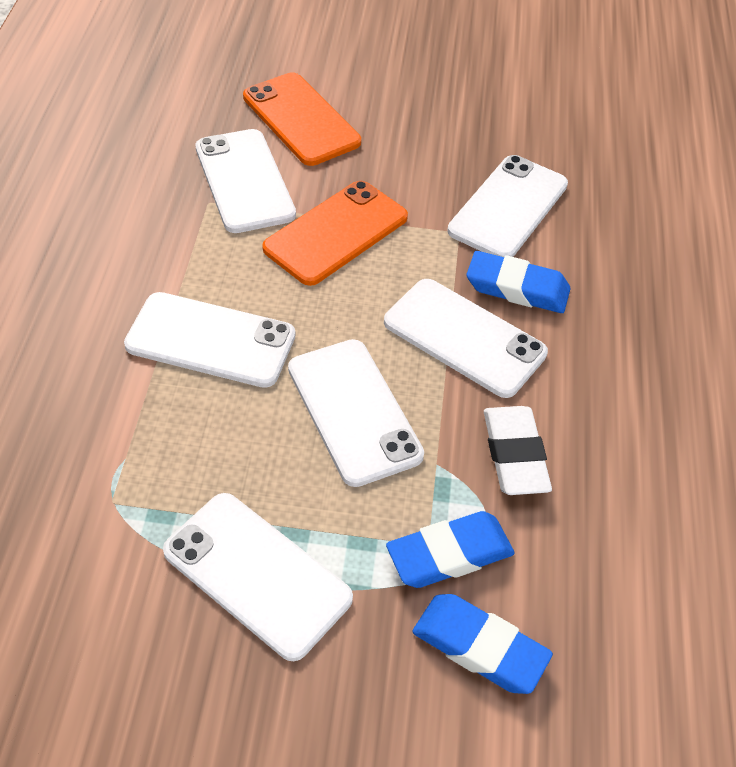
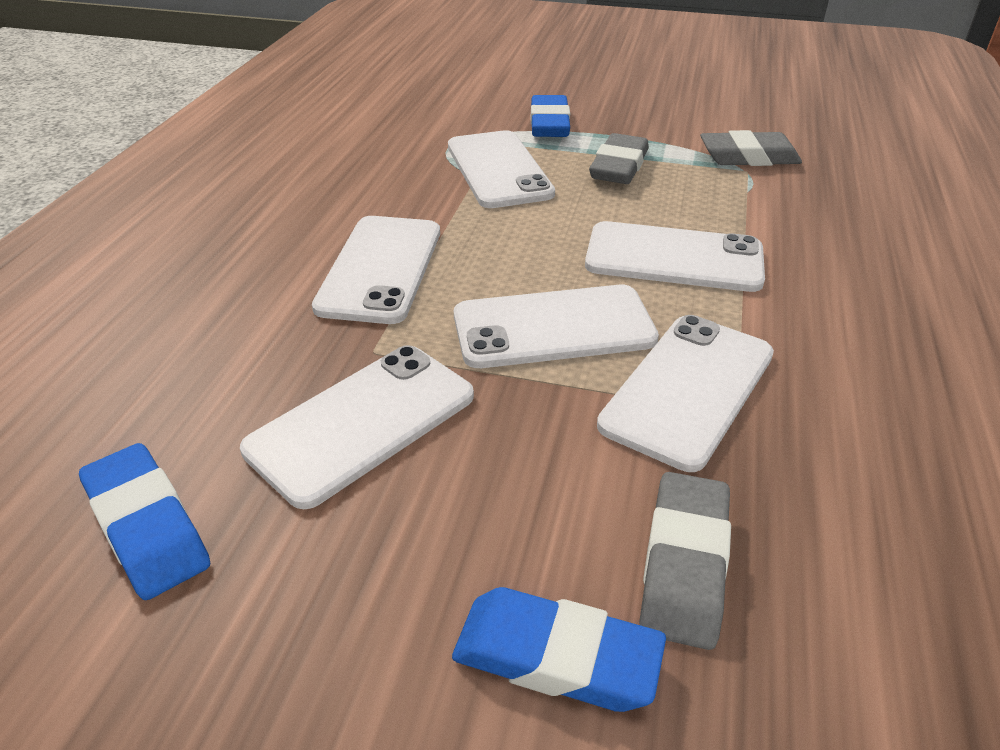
grey eraser: 0 -> 3
orange phone: 2 -> 0
white eraser: 1 -> 0

